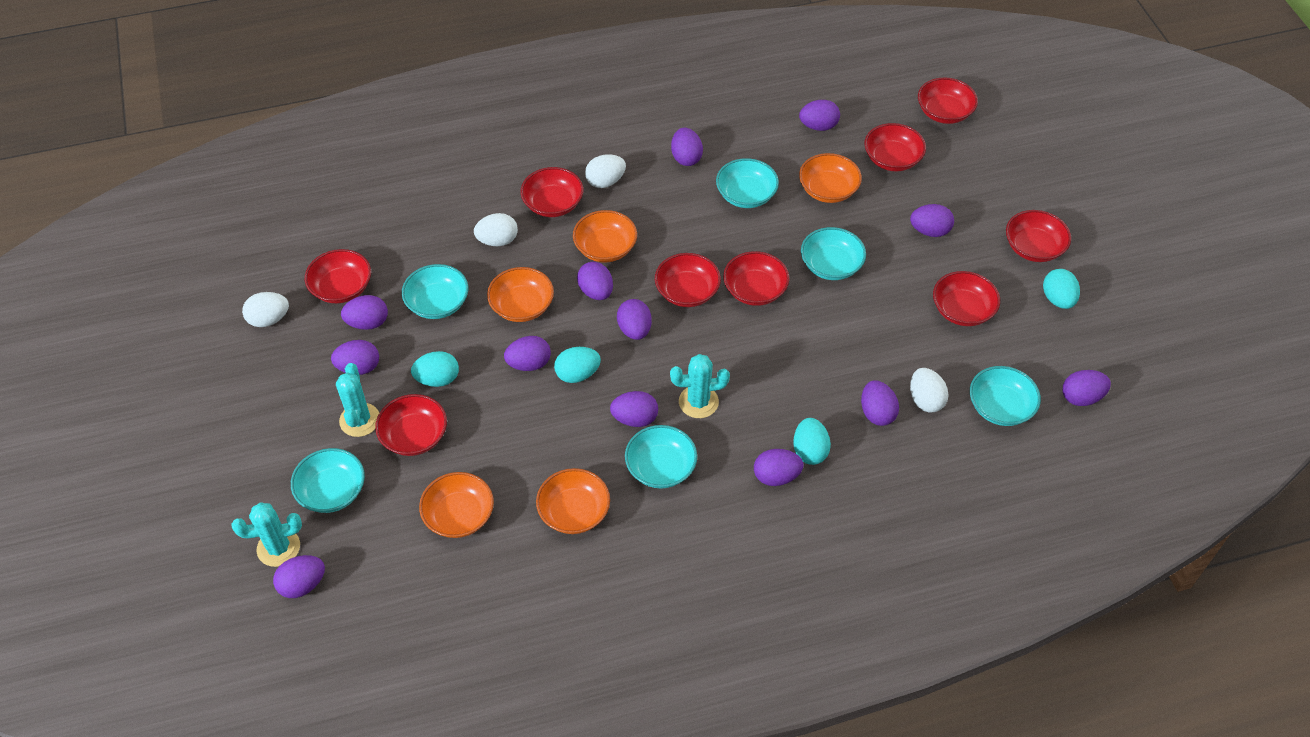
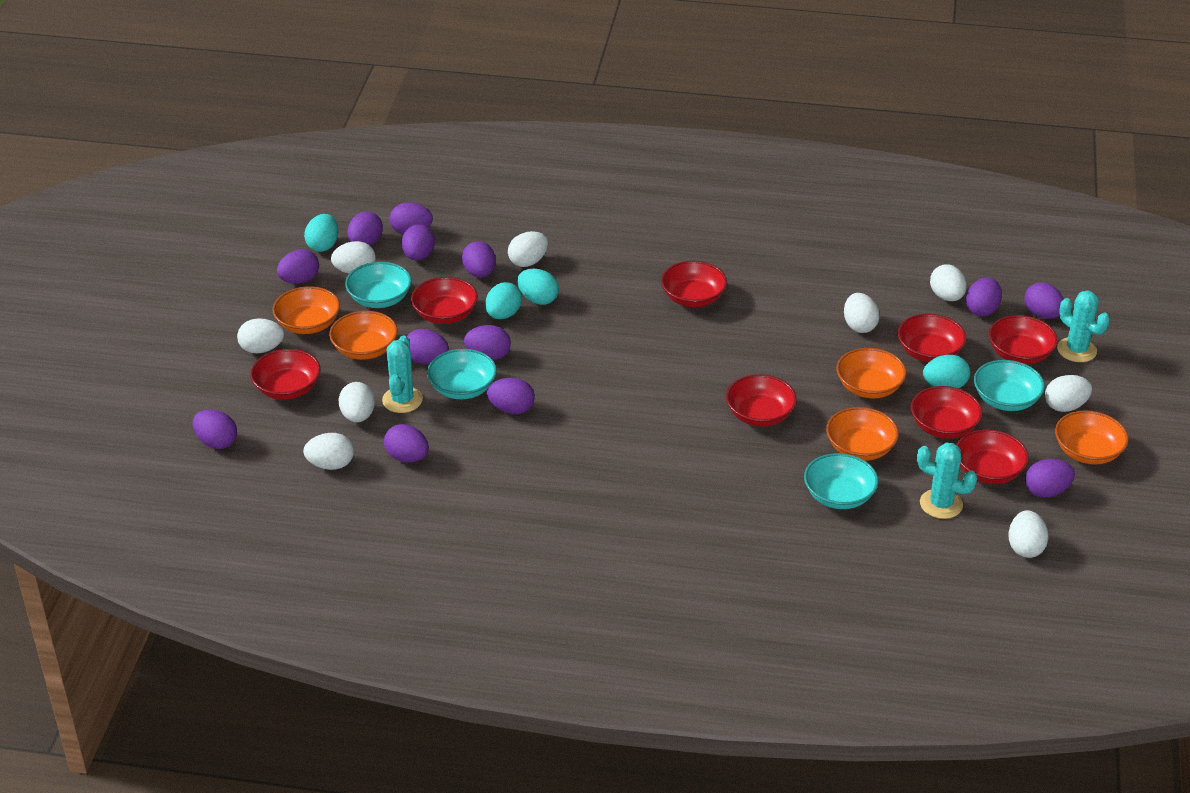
red bowl: 9 -> 8
turquoise bowl: 6 -> 4
white egg: 4 -> 9

